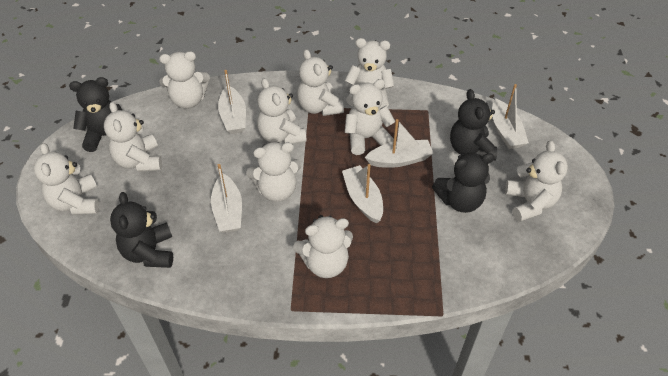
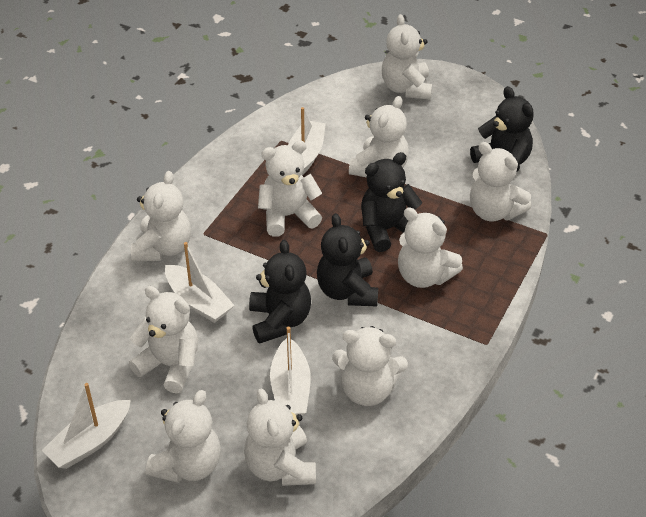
white boat: 5 -> 4

